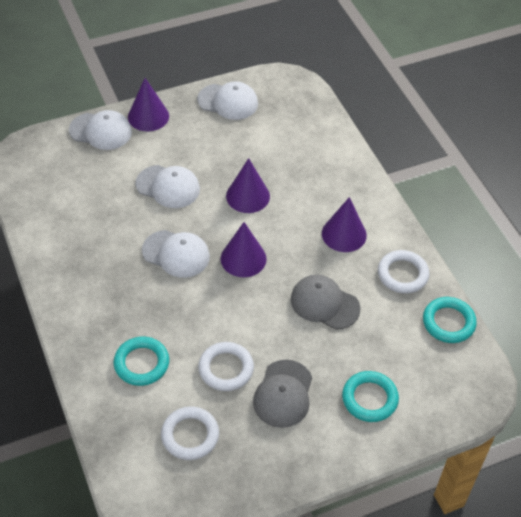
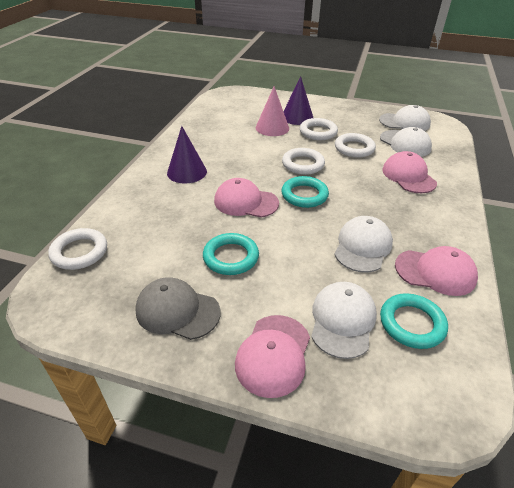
grey cap: 2 -> 1
pink cap: 0 -> 4
pink cone: 0 -> 1
purple cone: 4 -> 2
white ring: 3 -> 4

